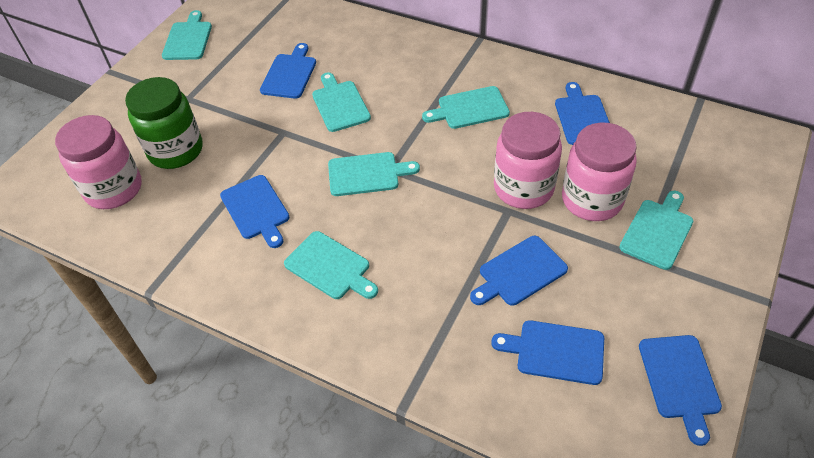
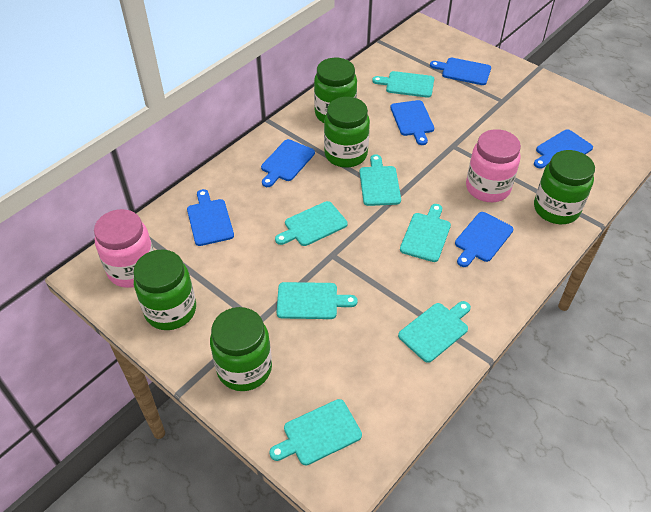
green jar: 1 -> 5
pink jar: 3 -> 2
turquoise cutting board: 6 -> 7

